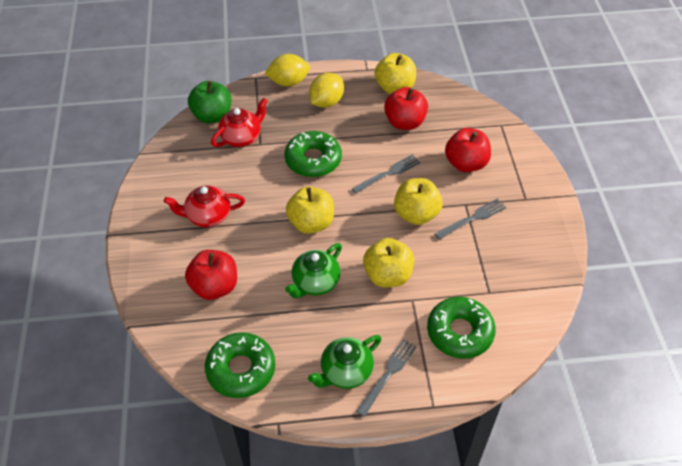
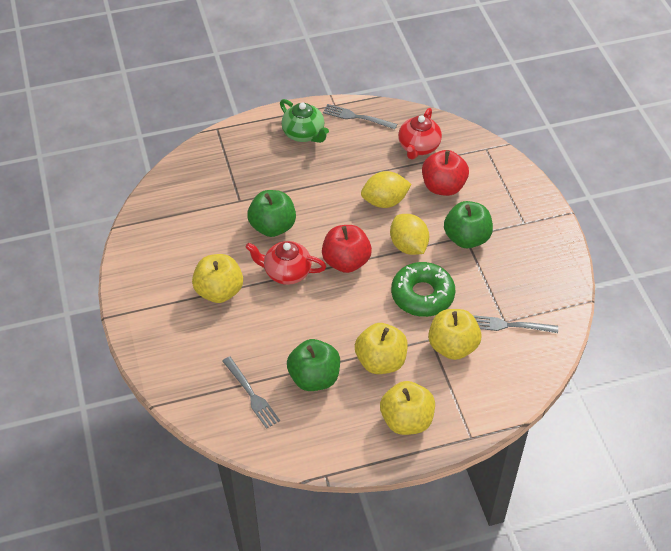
green apple: 1 -> 3
green donut: 3 -> 1
green teapot: 2 -> 1
red apple: 3 -> 2

